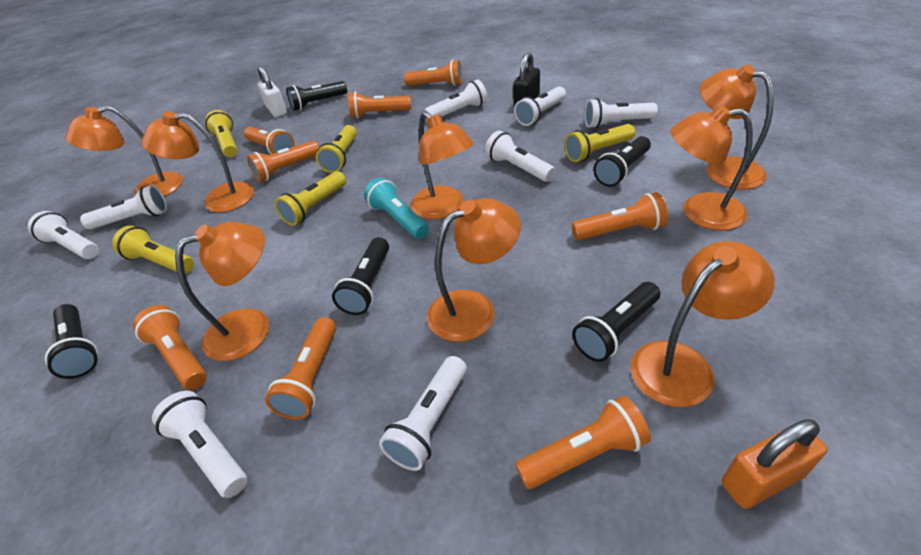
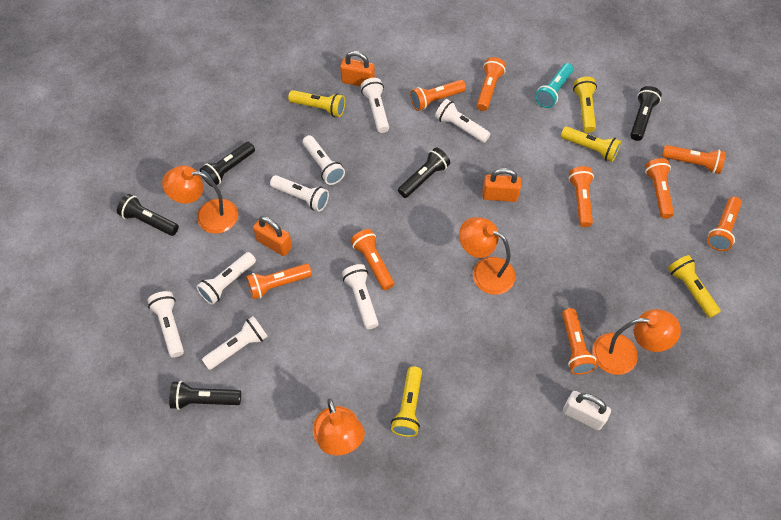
black padlock: 1 -> 0
orange flashlight: 8 -> 9
orange lamp: 8 -> 4
orange padlock: 1 -> 3

